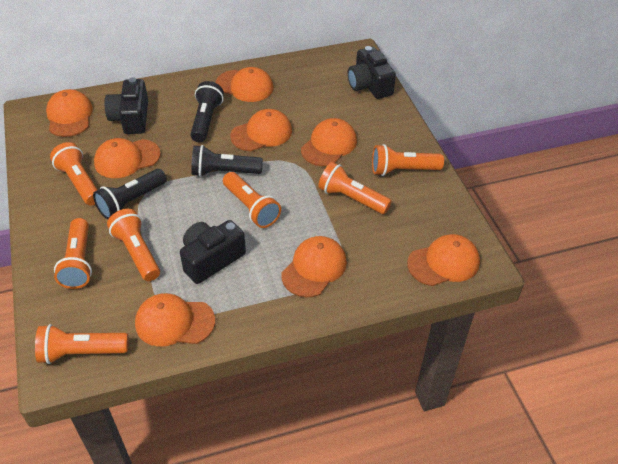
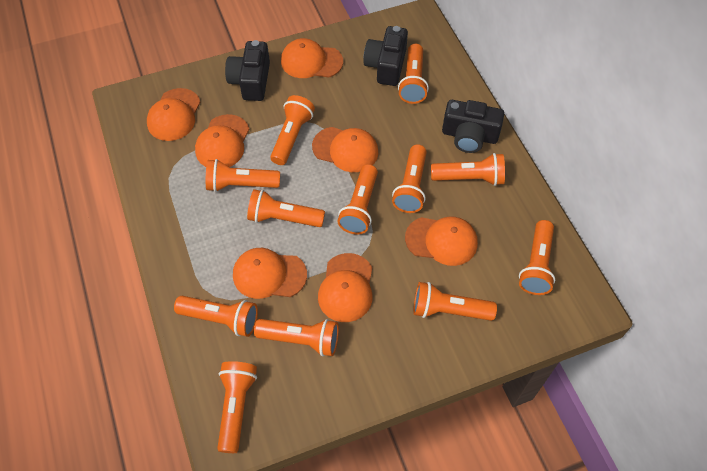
black flashlight: 3 -> 0
orange cap: 8 -> 7
orange flashlight: 7 -> 12

